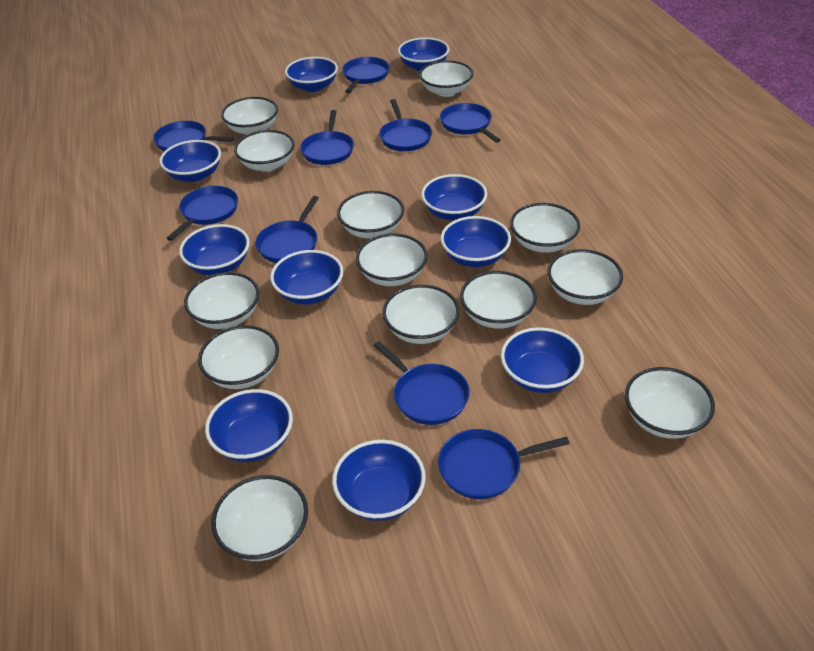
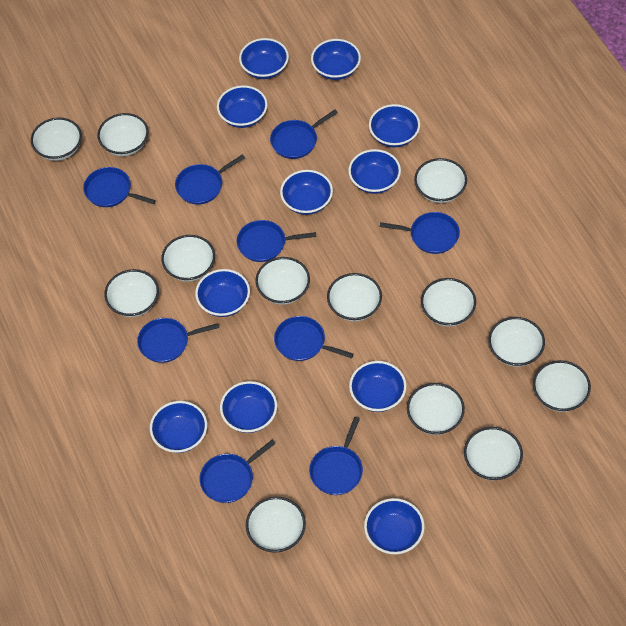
blue bowl: 10 -> 11

